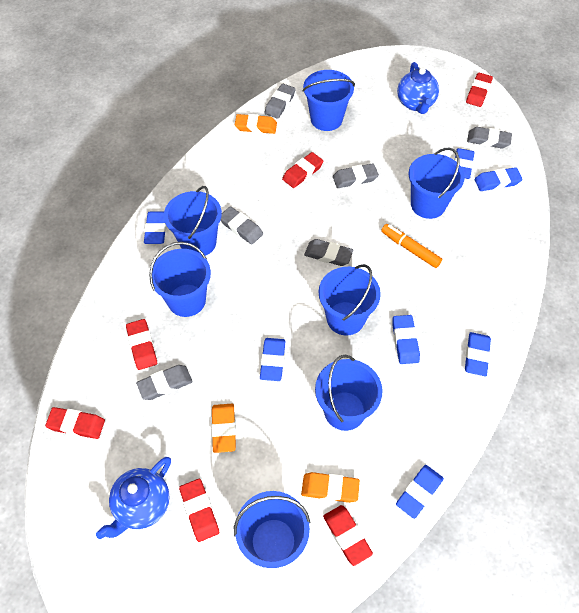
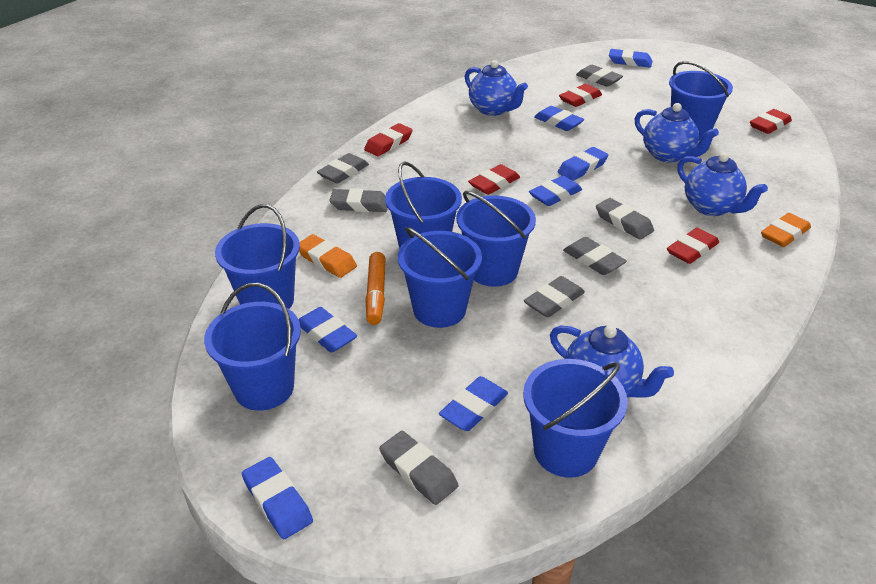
blue teapot: 2 -> 4
grey eraser: 6 -> 7
orange eraser: 3 -> 2
red eraser: 6 -> 5

